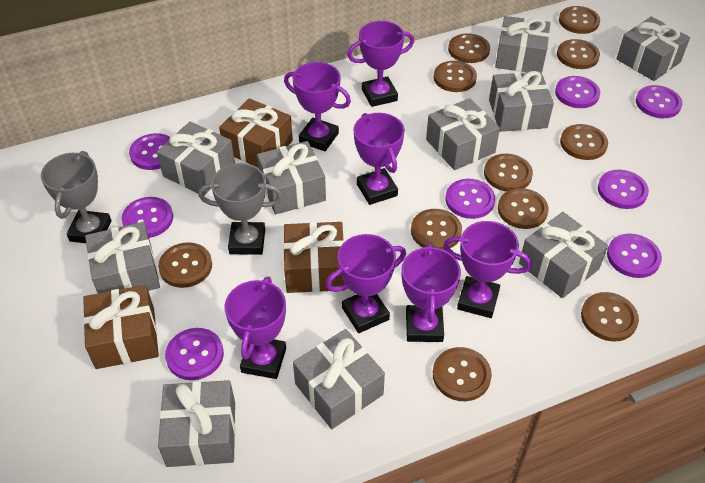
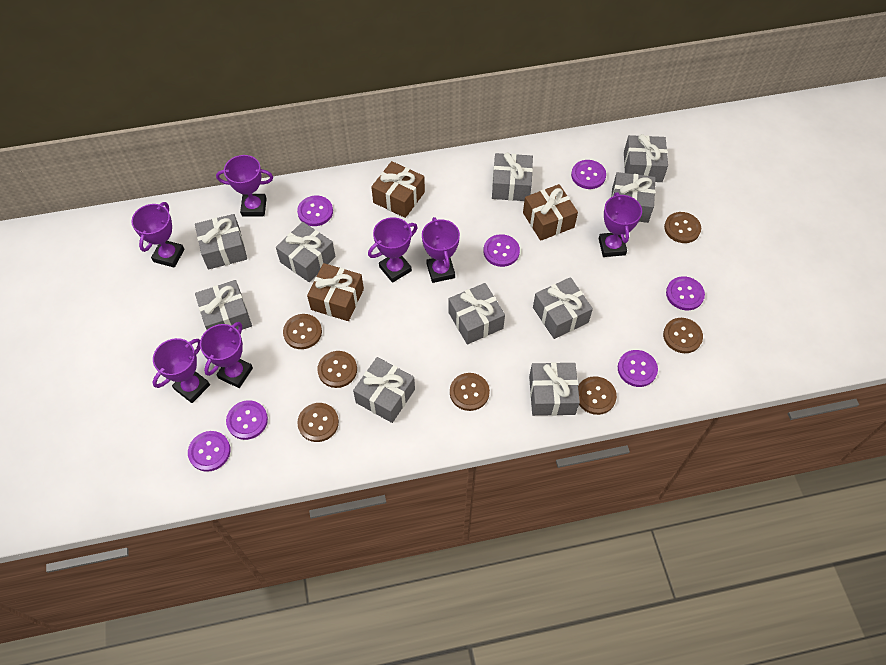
brown button: 11 -> 7
grey trophy: 2 -> 0
purple button: 8 -> 7

